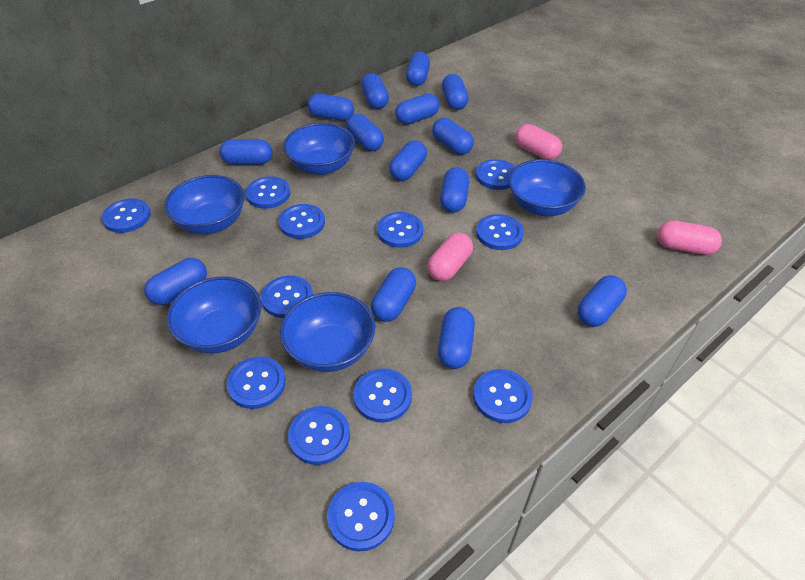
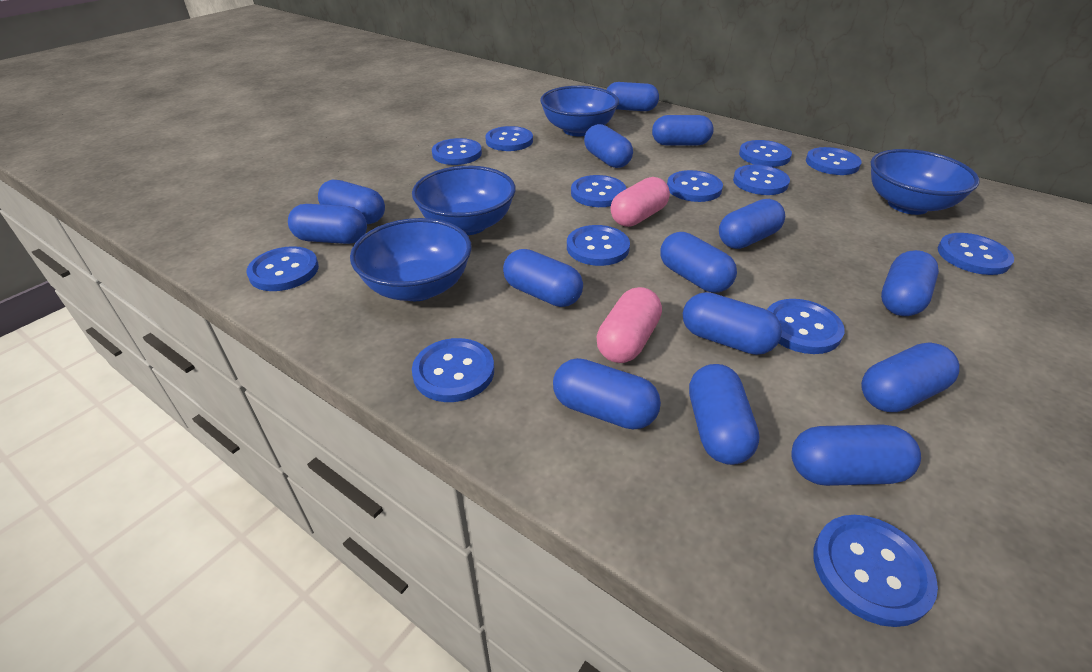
blue bowl: 5 -> 4
blue button: 12 -> 13
pink capsule: 3 -> 2

